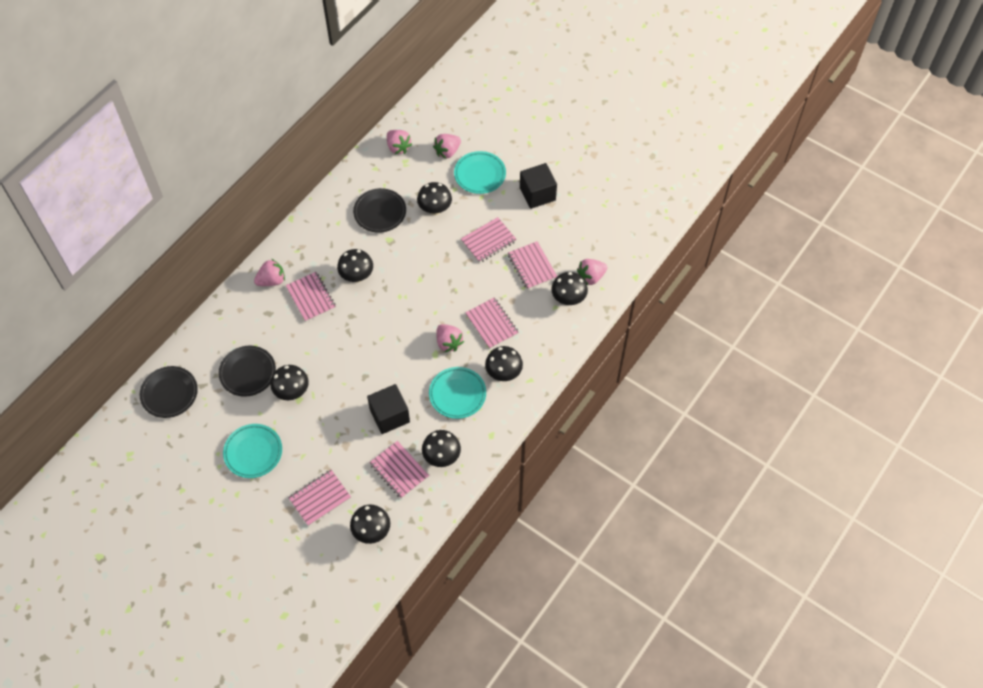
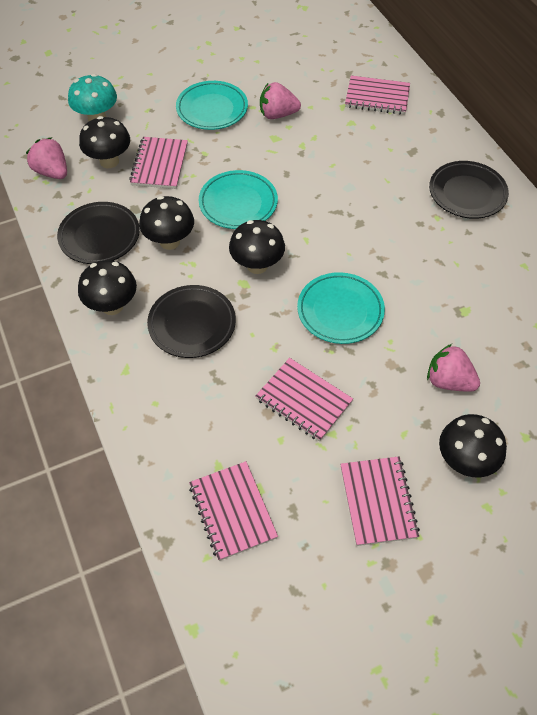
black cube: 2 -> 0
black mushroom: 7 -> 5
pink notebook: 6 -> 5
pink strawberry: 5 -> 3
turquoise mushroom: 0 -> 1

